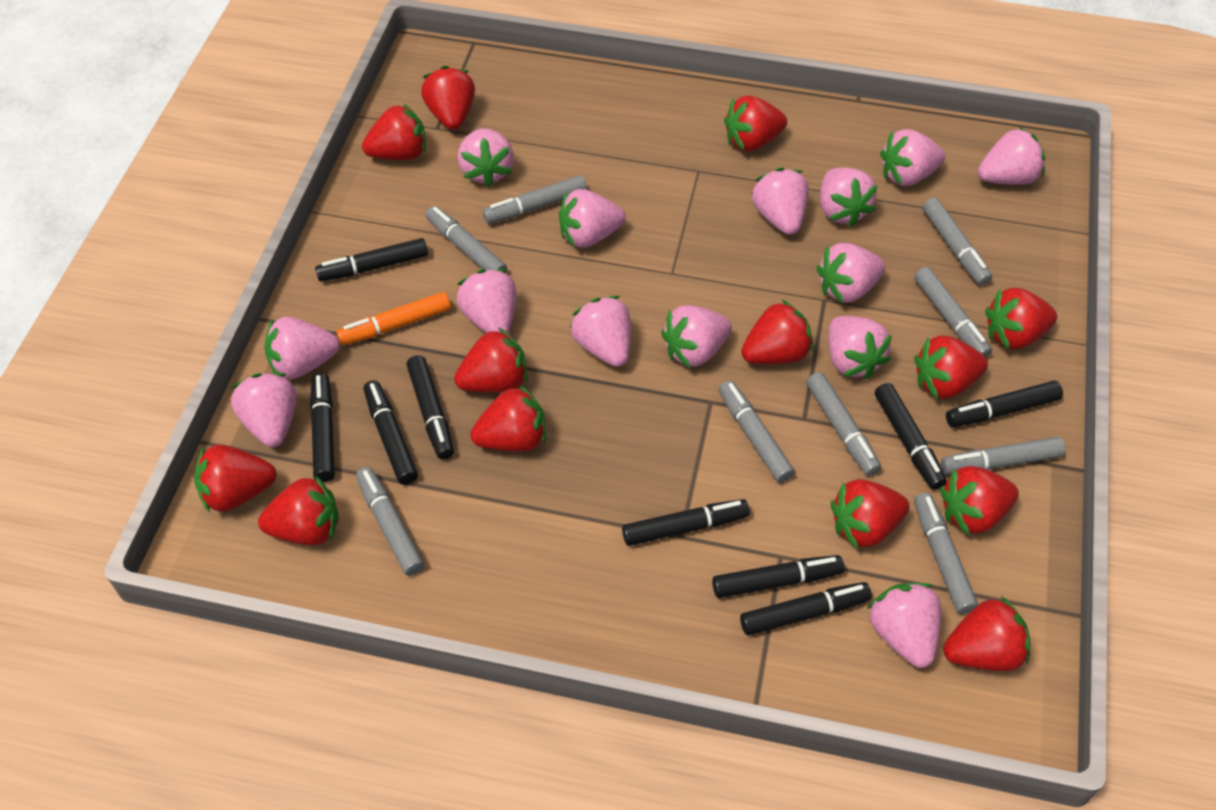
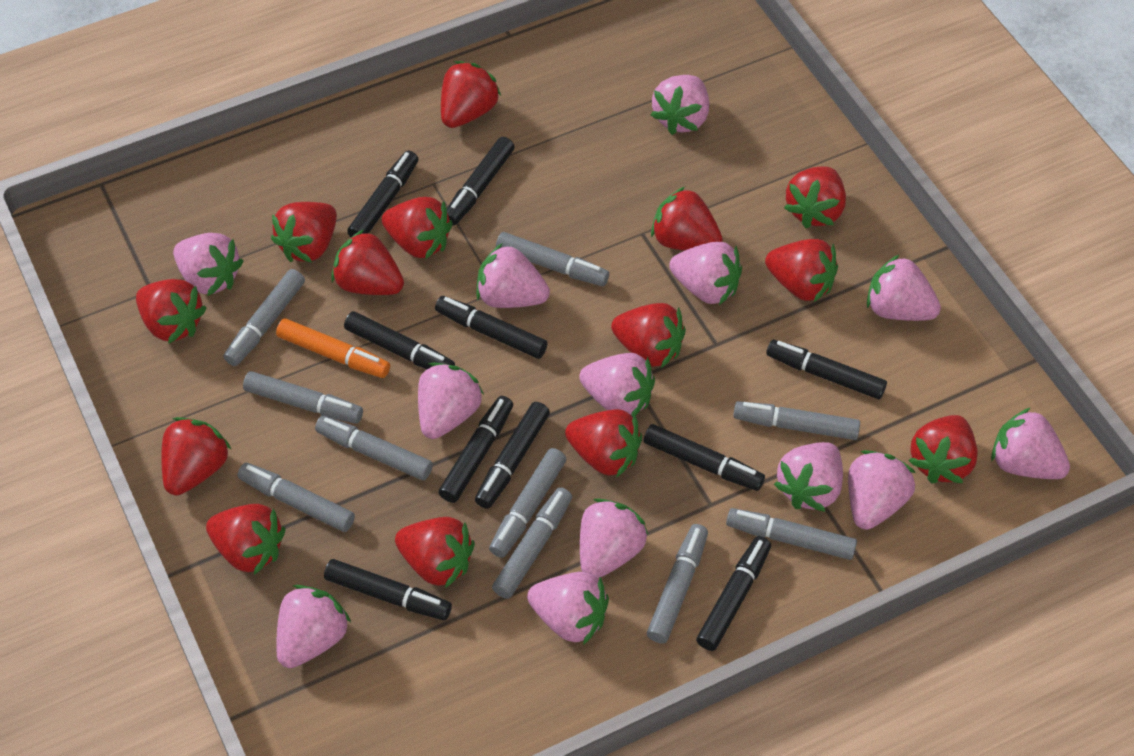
black marker: 9 -> 10
grey marker: 9 -> 10
pink strawberry: 14 -> 13
red strawberry: 13 -> 14

